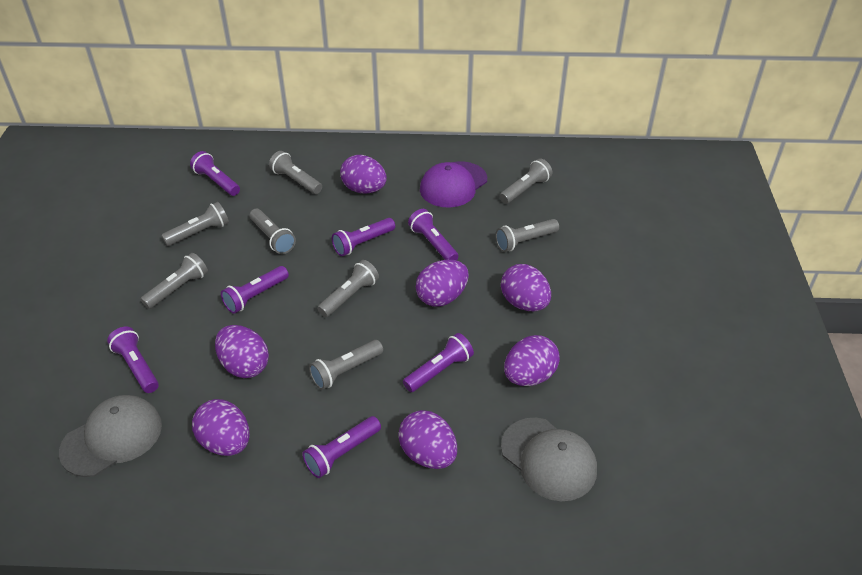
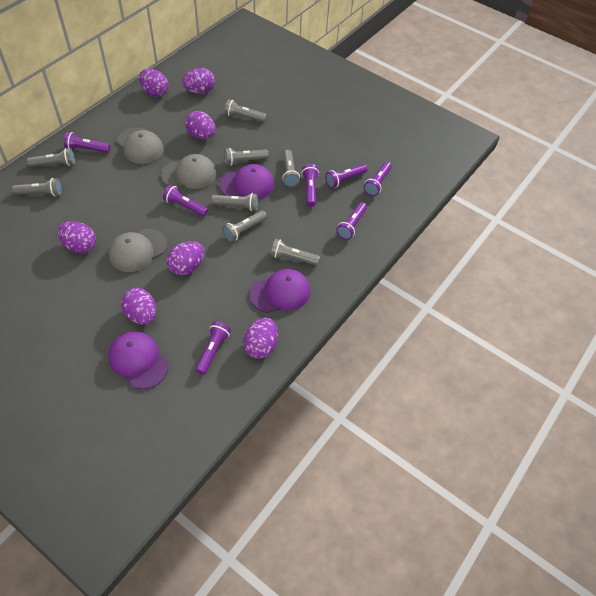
grey cap: 2 -> 3
purple cap: 1 -> 3

